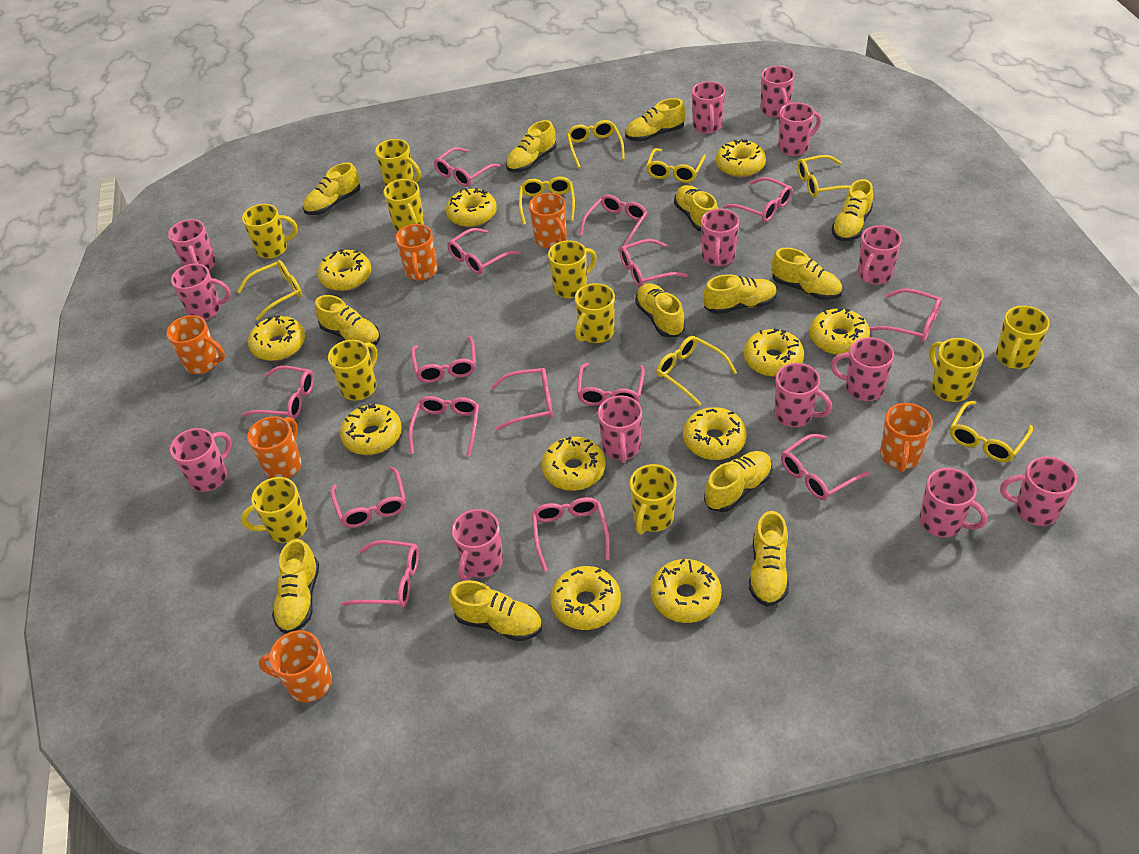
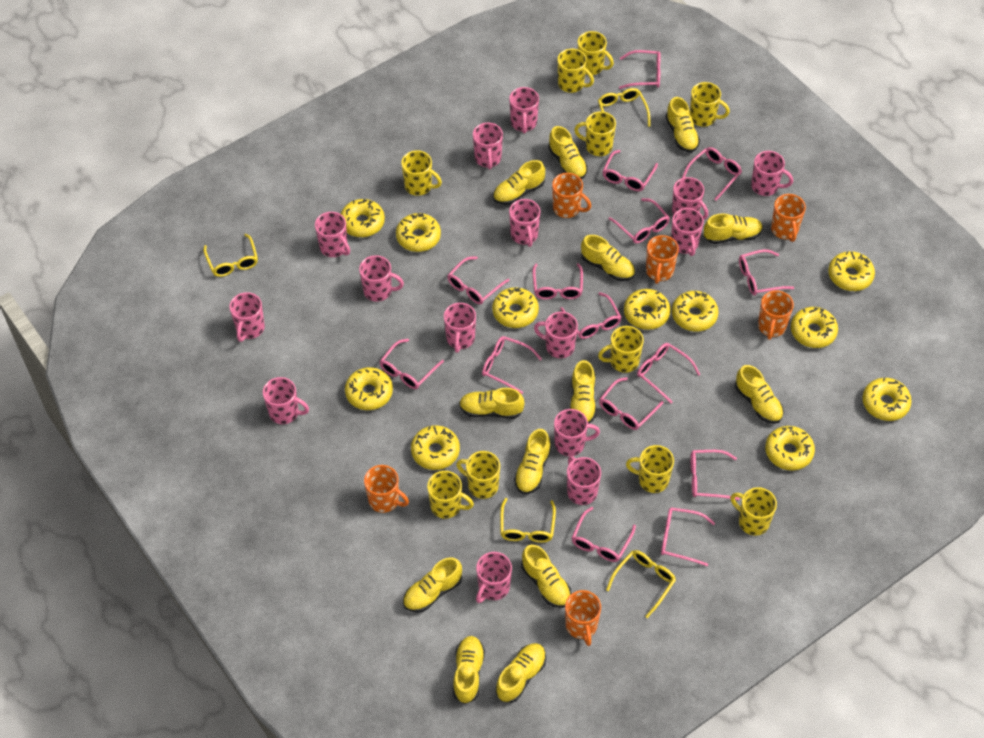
pink mug: 14 -> 15
yellow glasses: 7 -> 4

